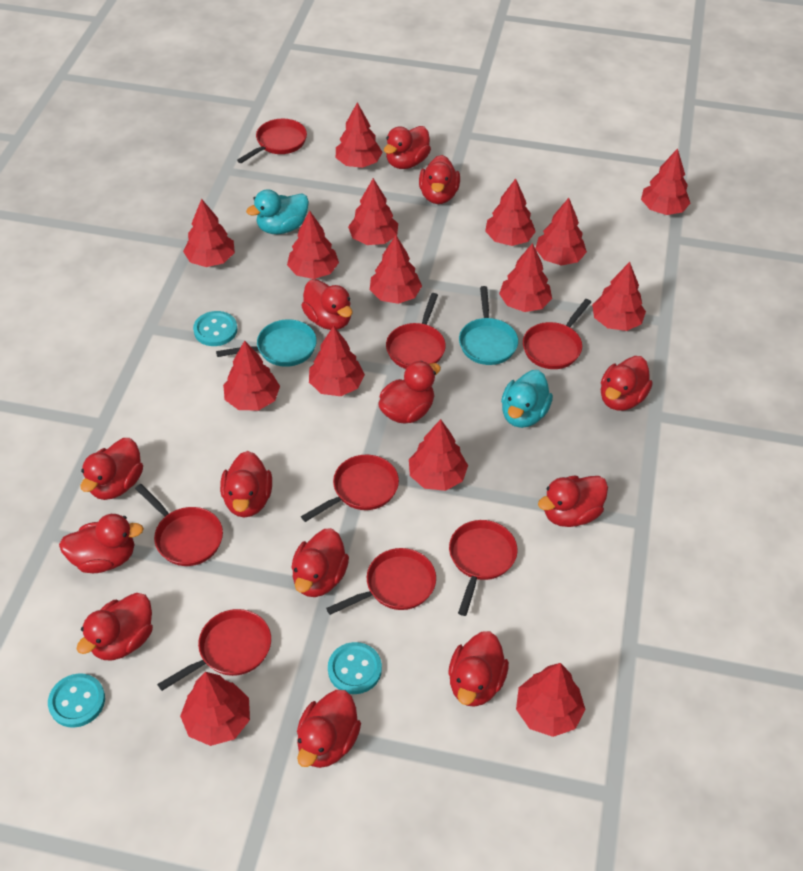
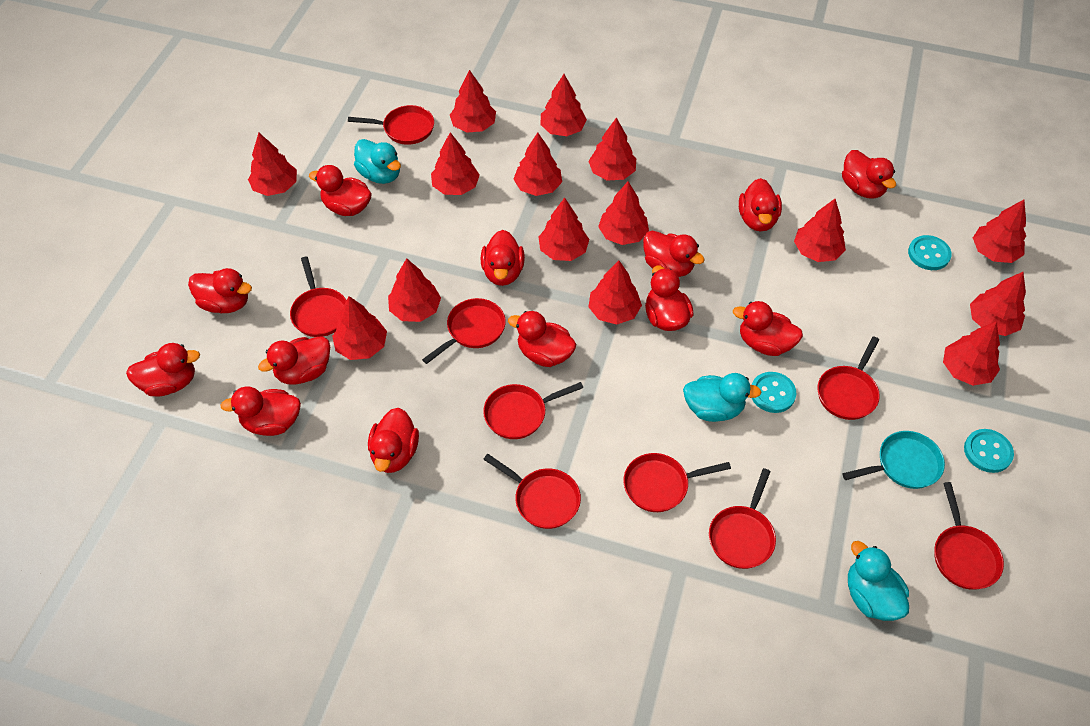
red pan: 8 -> 9
turquoise duck: 2 -> 3
turquoise pan: 2 -> 1

